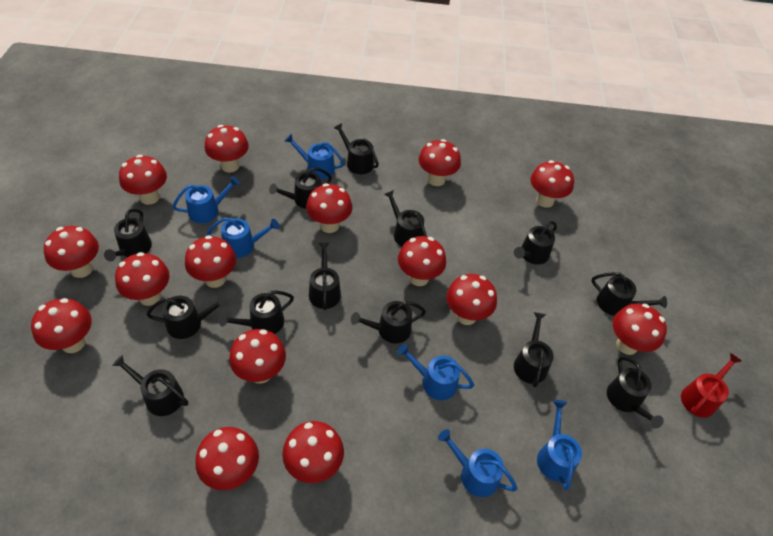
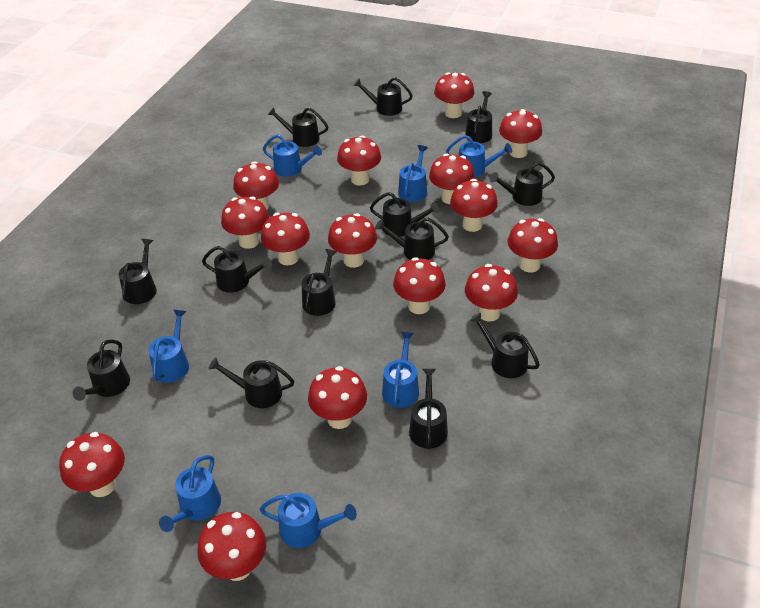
blue watering can: 6 -> 7
red watering can: 1 -> 0

